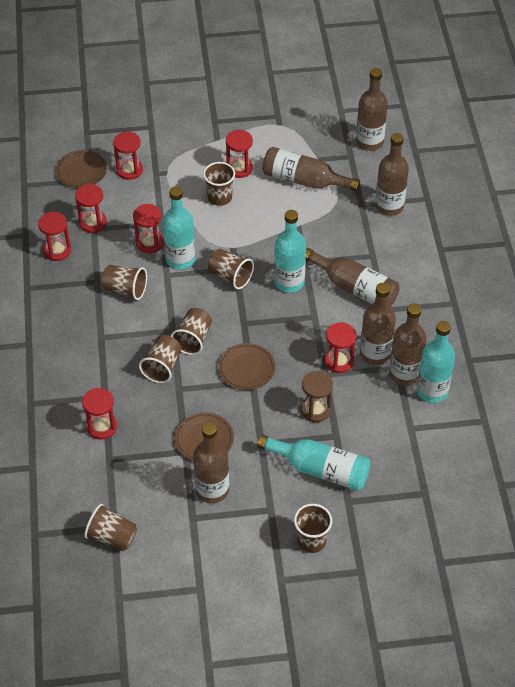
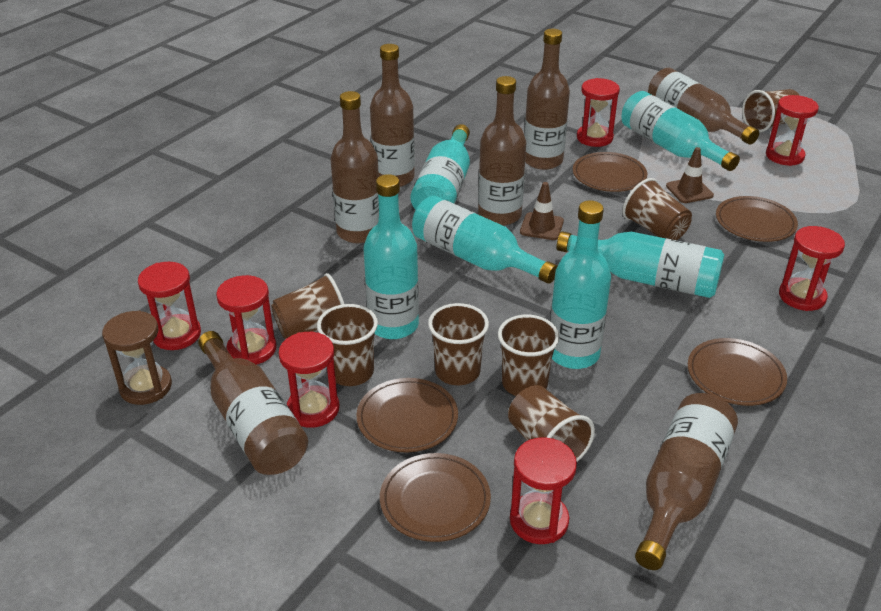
brown plate: 3 -> 5
brown traffic cone: 0 -> 2
turquoise bottle: 4 -> 6

